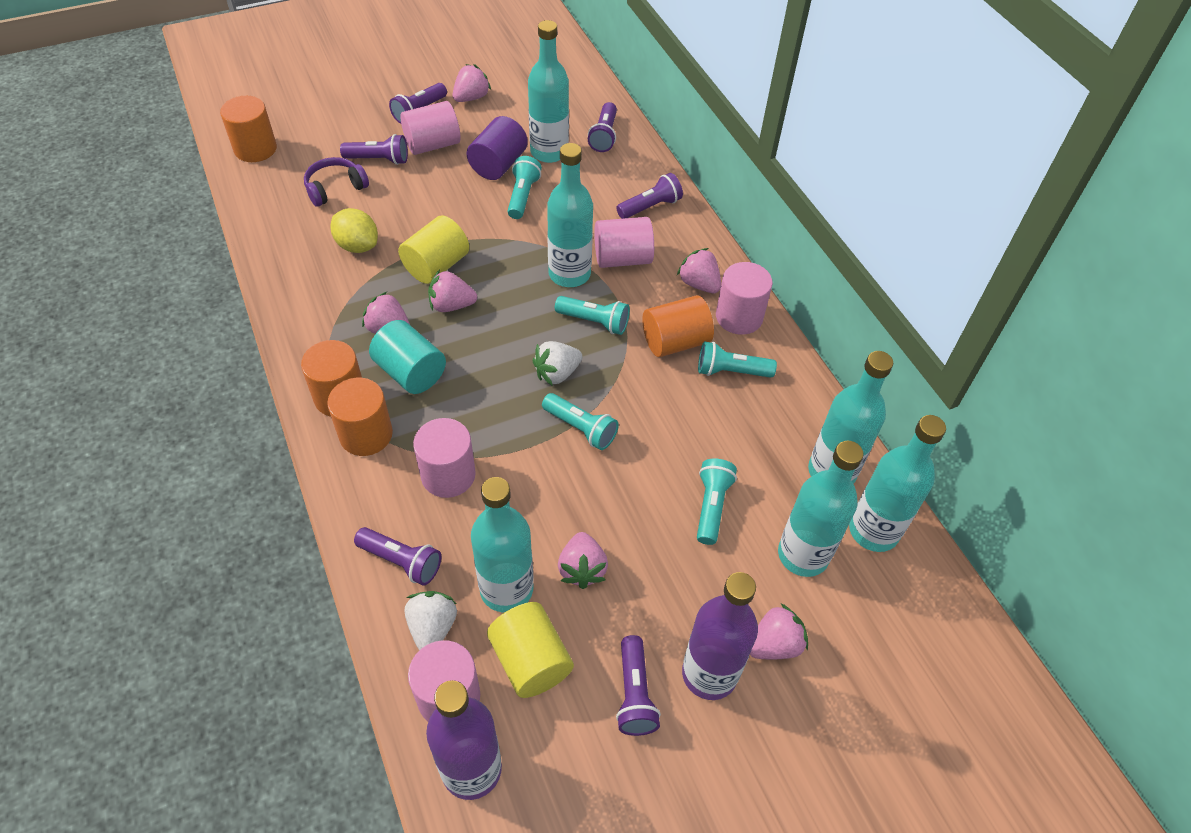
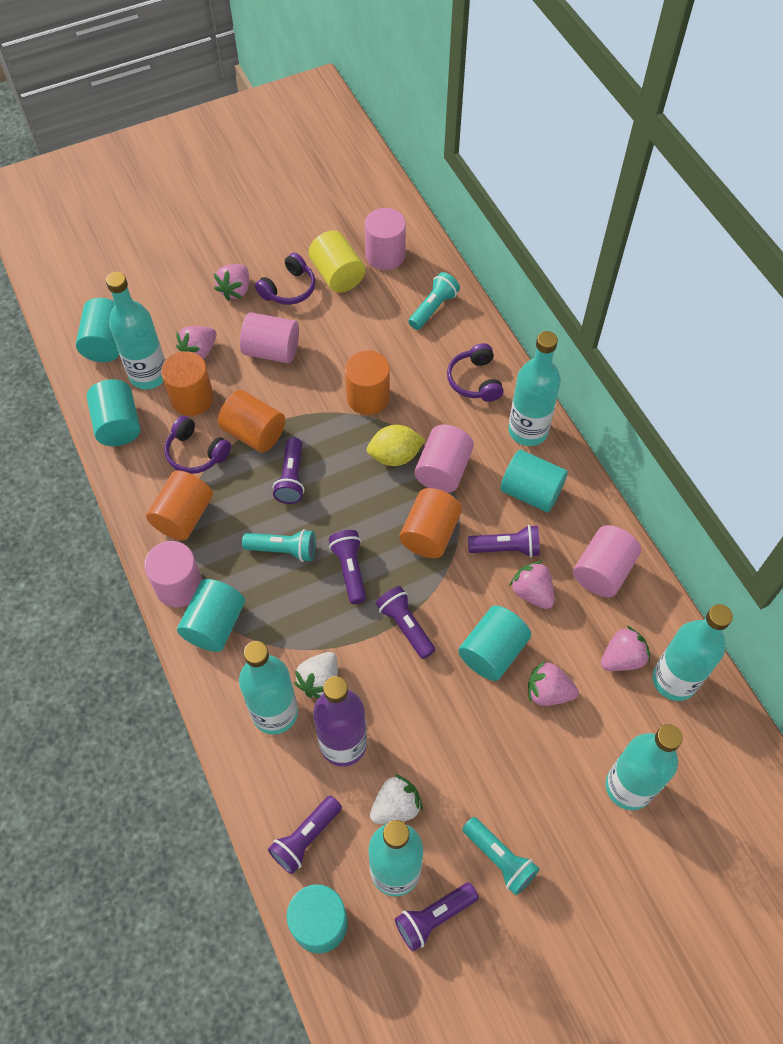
orange cylinder: 4 -> 5
pink strawberry: 6 -> 5
purple bottle: 2 -> 1
purple cylinder: 1 -> 0
purple headphones: 1 -> 3
turquoise cylinder: 1 -> 6
turquoise flashlight: 5 -> 3
yellow cylinder: 2 -> 1

